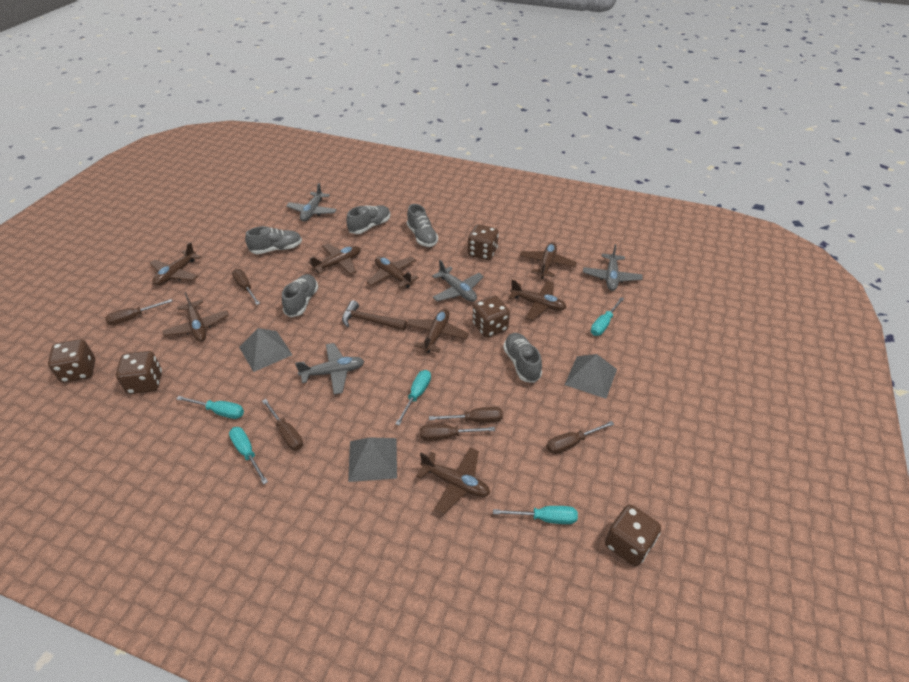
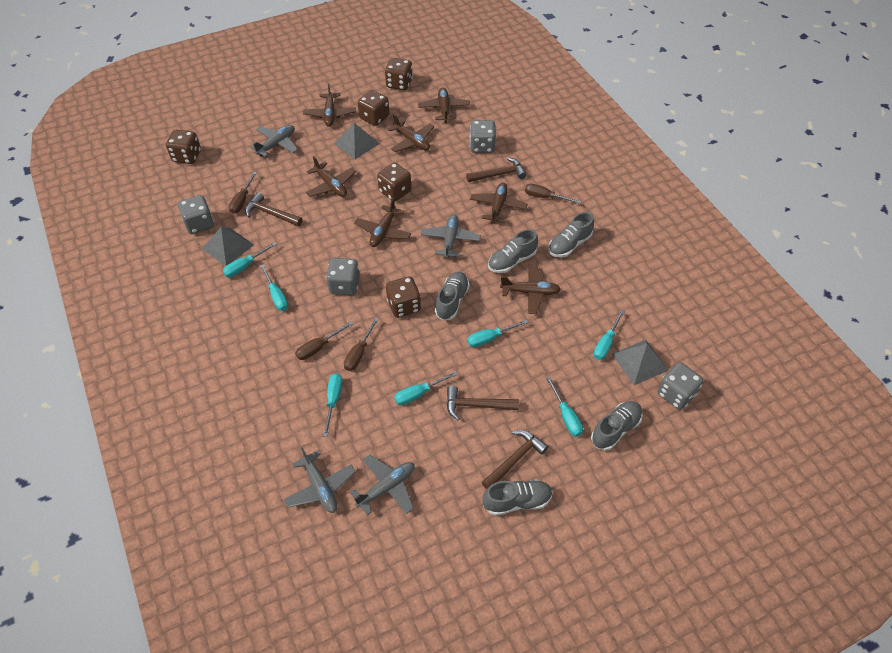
brown hammer: 1 -> 4
brown plane: 8 -> 7
brown screwdriver: 6 -> 4
grey dice: 0 -> 4
turquoise screwdriver: 5 -> 7

